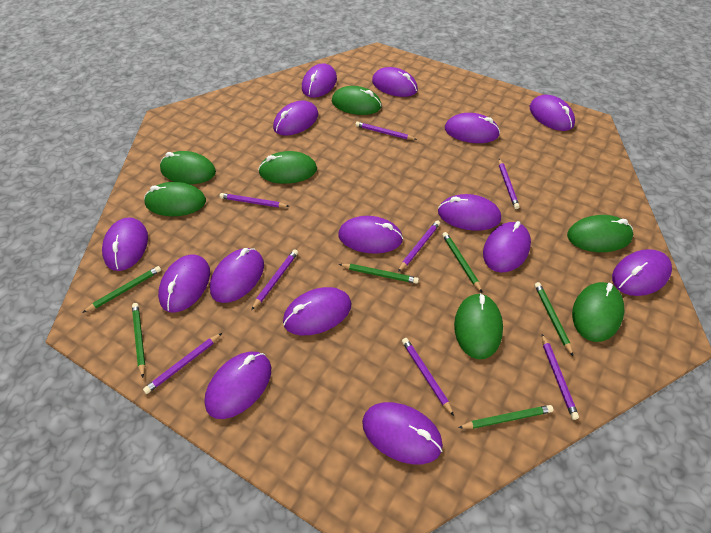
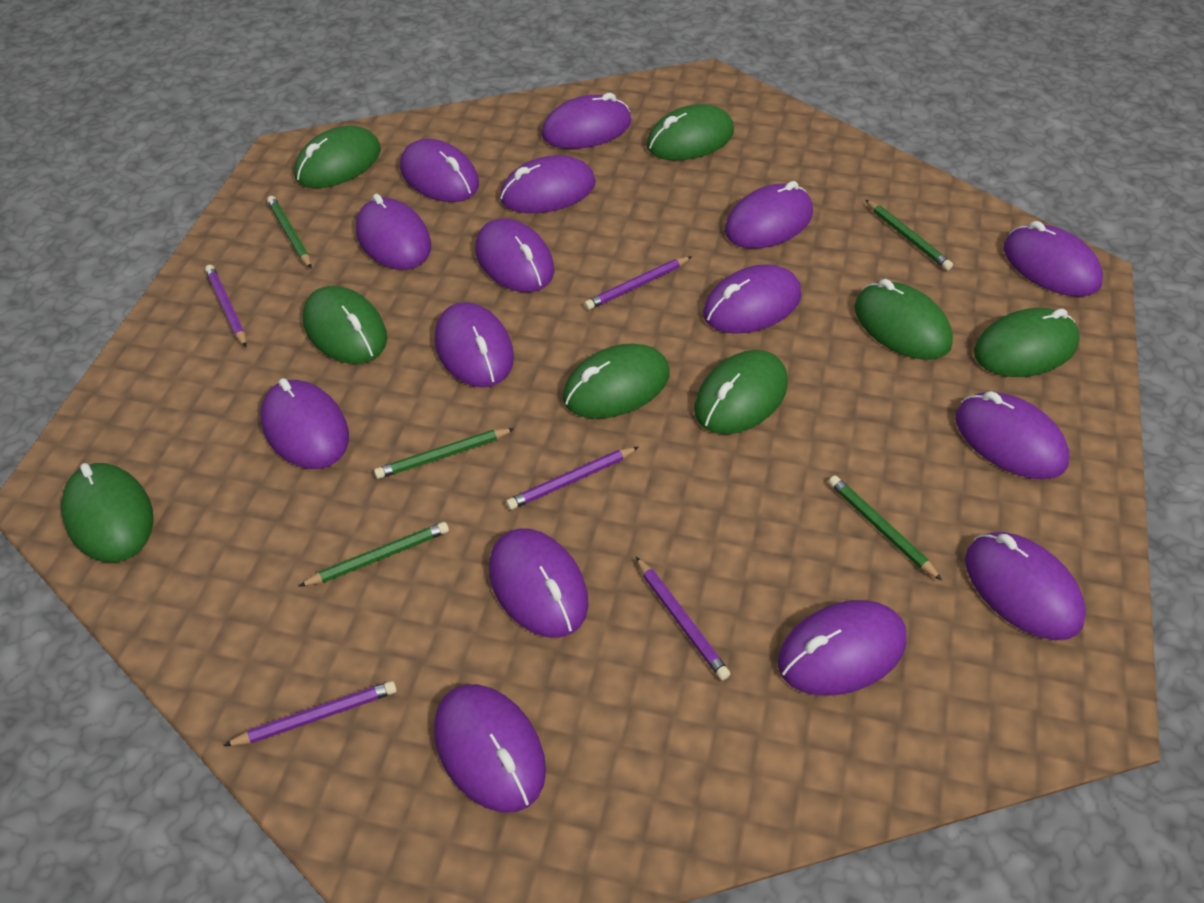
green mouse: 7 -> 8
green pencil: 6 -> 5
purple pencil: 8 -> 5

